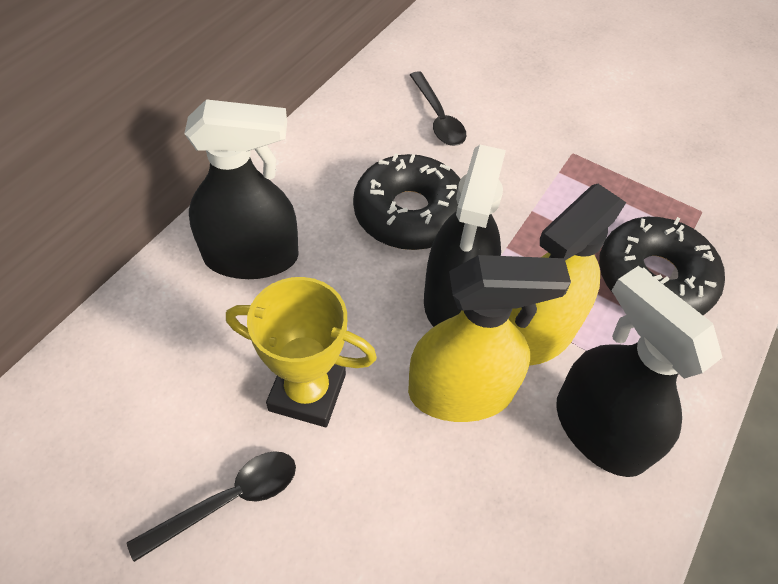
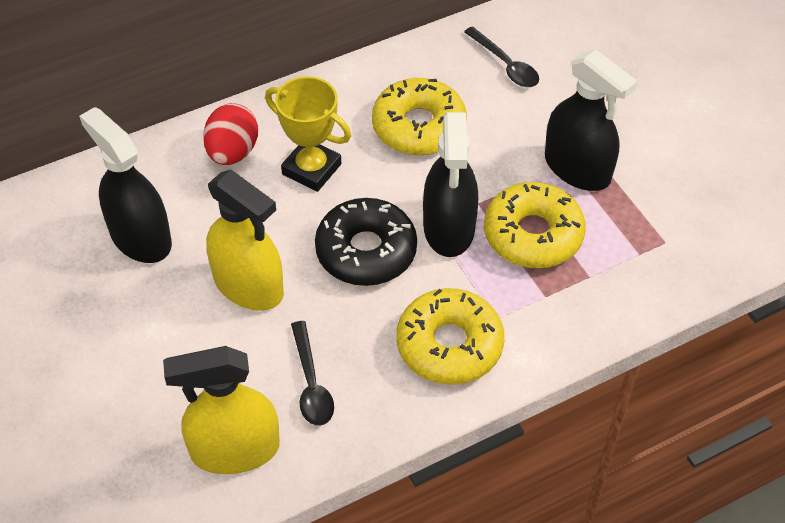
black donut: 2 -> 1
red egg: 0 -> 1
yellow donut: 0 -> 3

